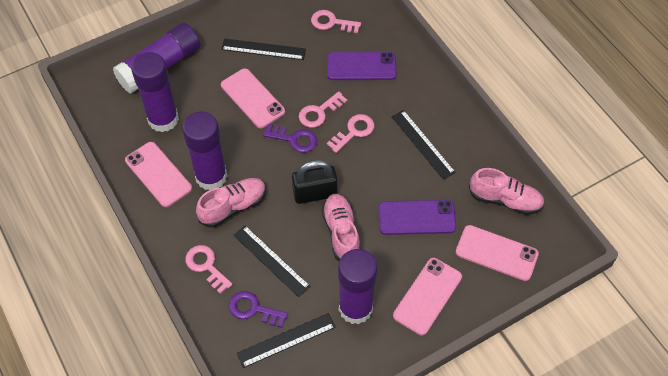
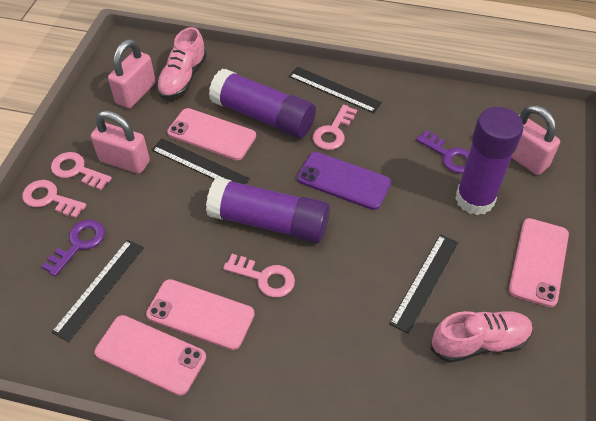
black padlock: 1 -> 0
pink padlock: 0 -> 3
pink shoe: 3 -> 2
purple glue stick: 4 -> 3
purple phone: 2 -> 1

